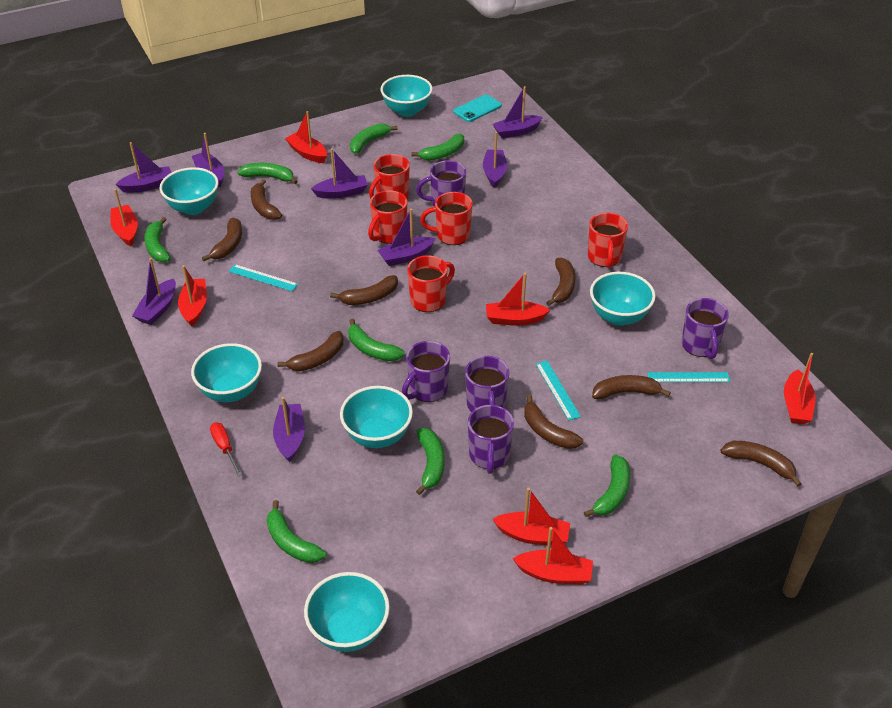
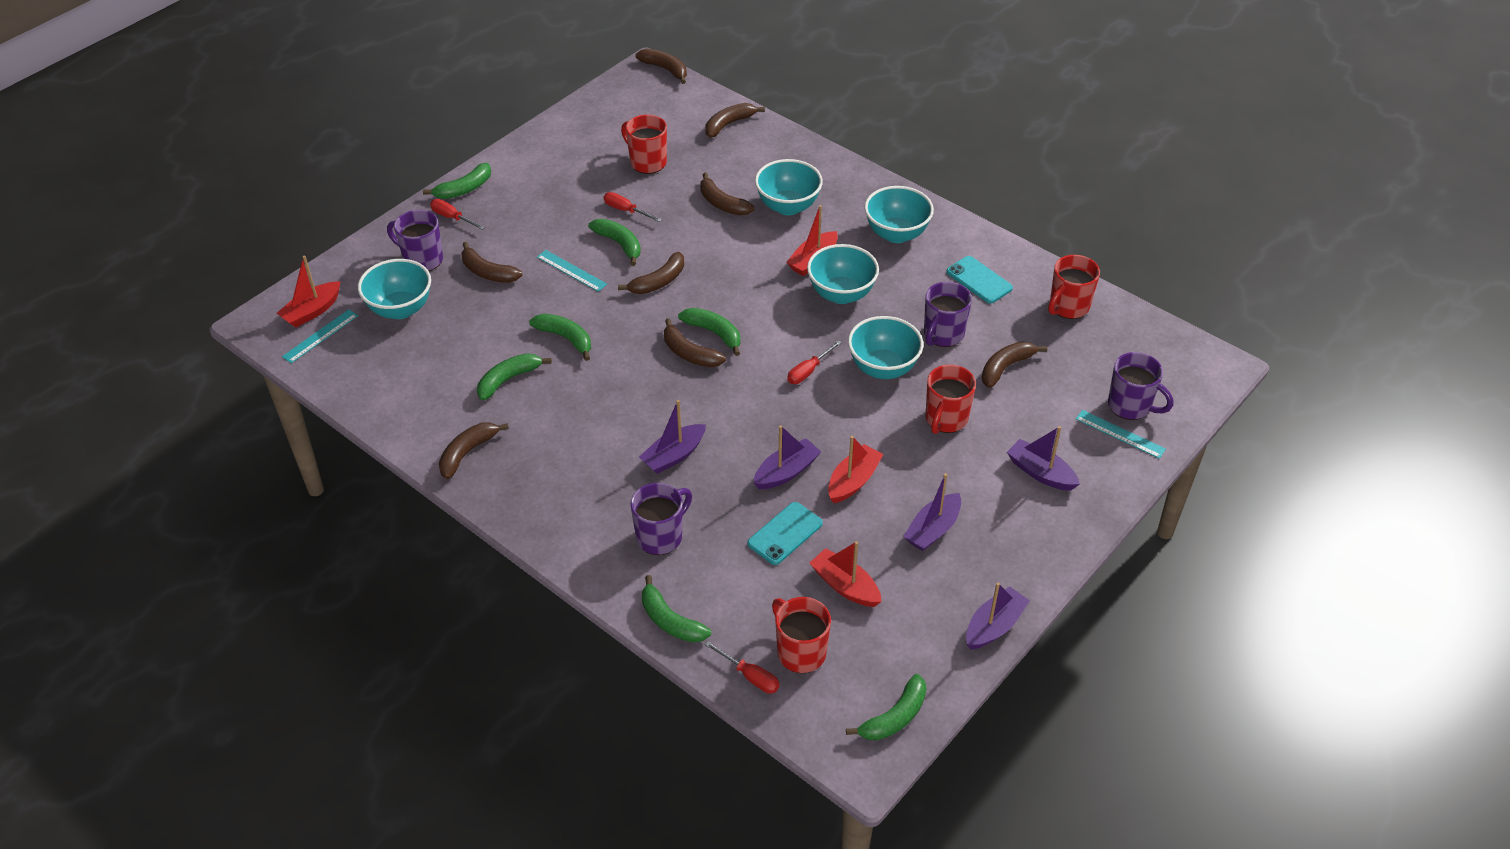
green banana: 8 -> 7
purple boat: 8 -> 5
purple mug: 5 -> 4
red boat: 7 -> 4
red mug: 5 -> 4
red screwdriver: 1 -> 4
turquoise bowl: 6 -> 5
turquoise phone: 1 -> 2

